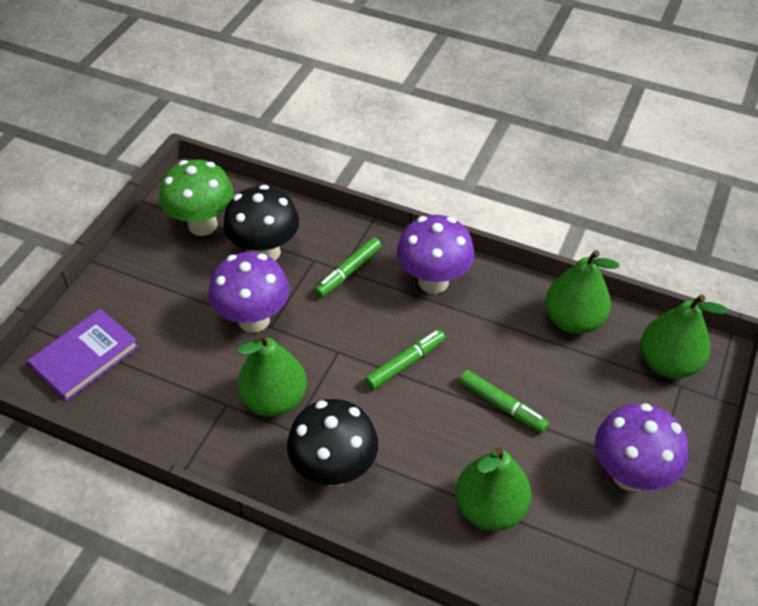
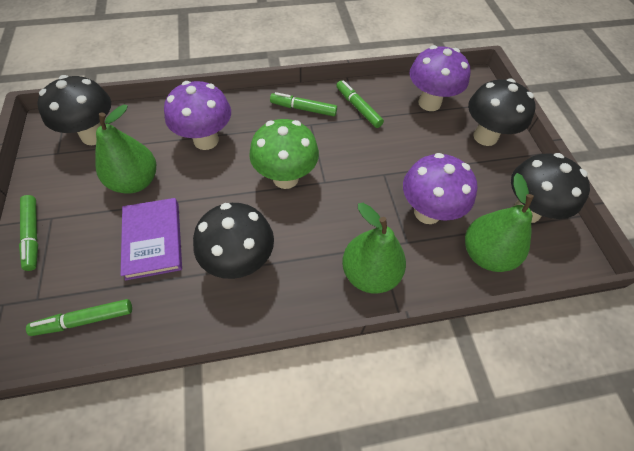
black mushroom: 2 -> 4
green marker: 3 -> 4
green pear: 4 -> 3

